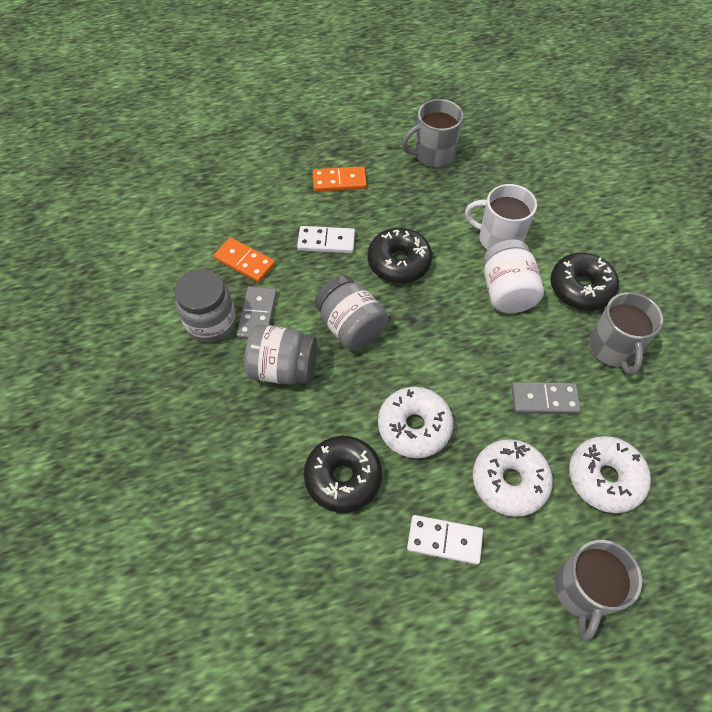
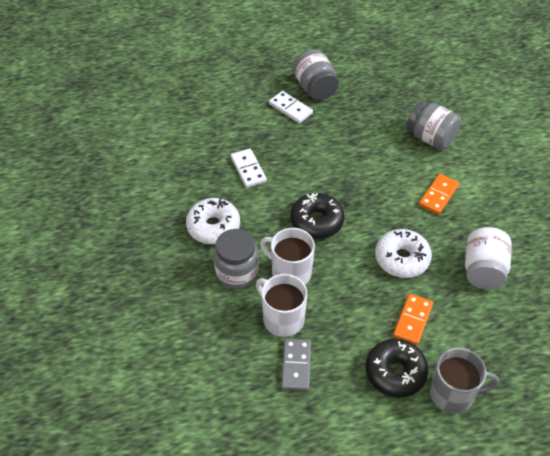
black donut: 3 -> 2
grey domino: 2 -> 1
grey mug: 3 -> 1
white donut: 3 -> 2
white mug: 1 -> 2

